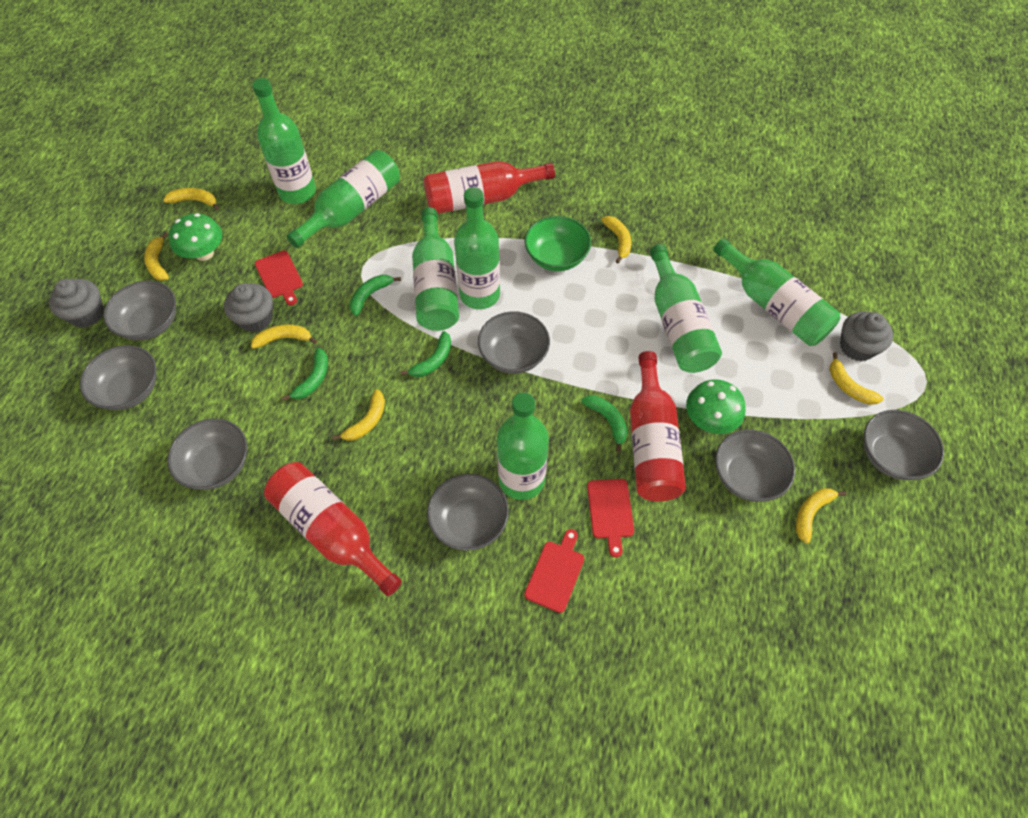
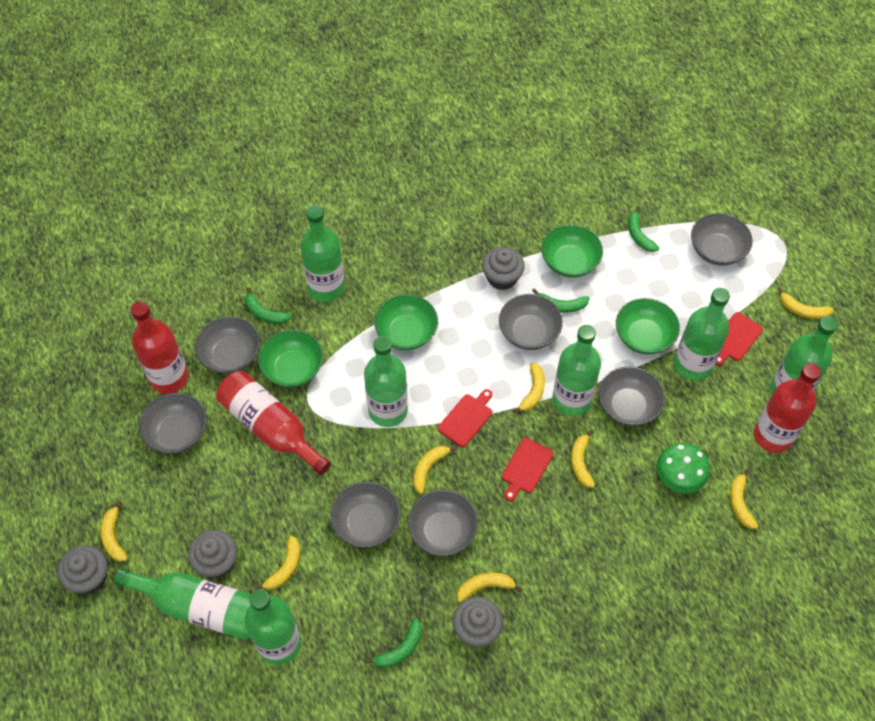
green bowl: 1 -> 4
green mushroom: 2 -> 1
grey cupcake: 3 -> 4
yellow banana: 7 -> 8

